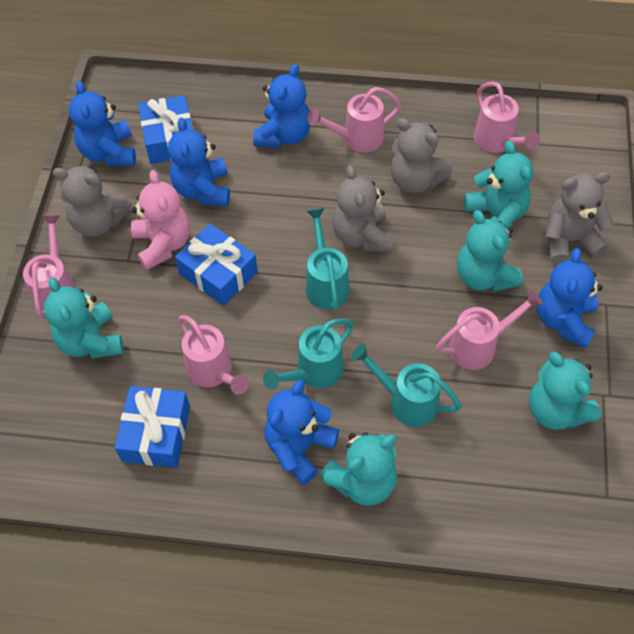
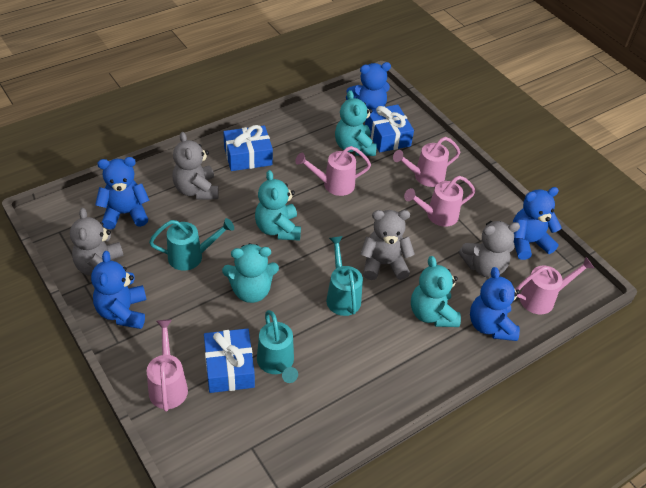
pink teddy bear: 1 -> 0
turquoise teddy bear: 5 -> 4

